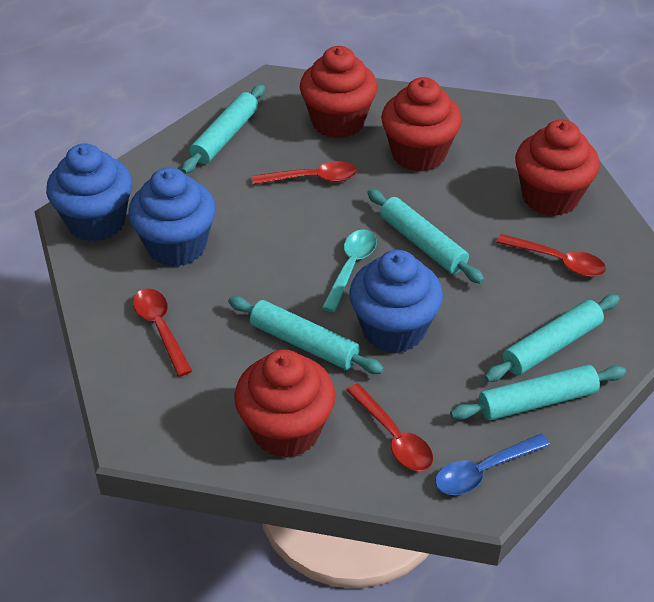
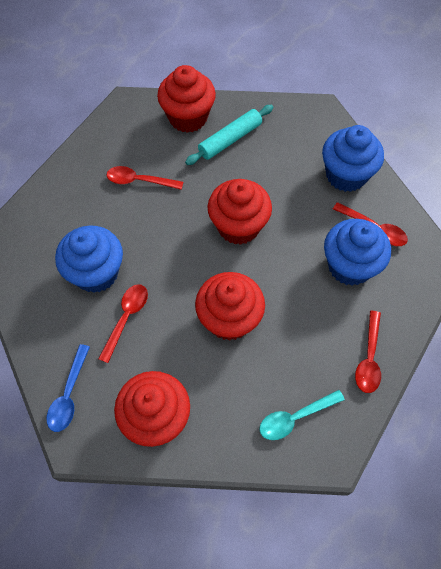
turquoise rolling pin: 5 -> 1

